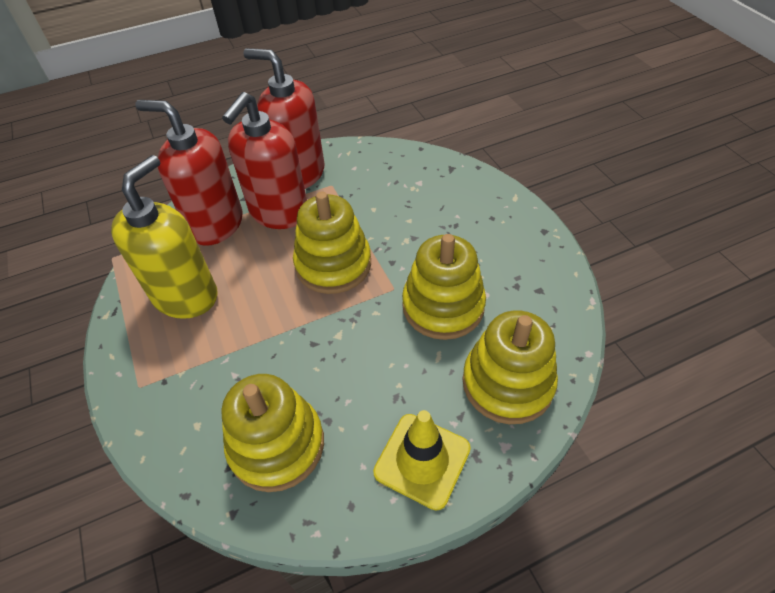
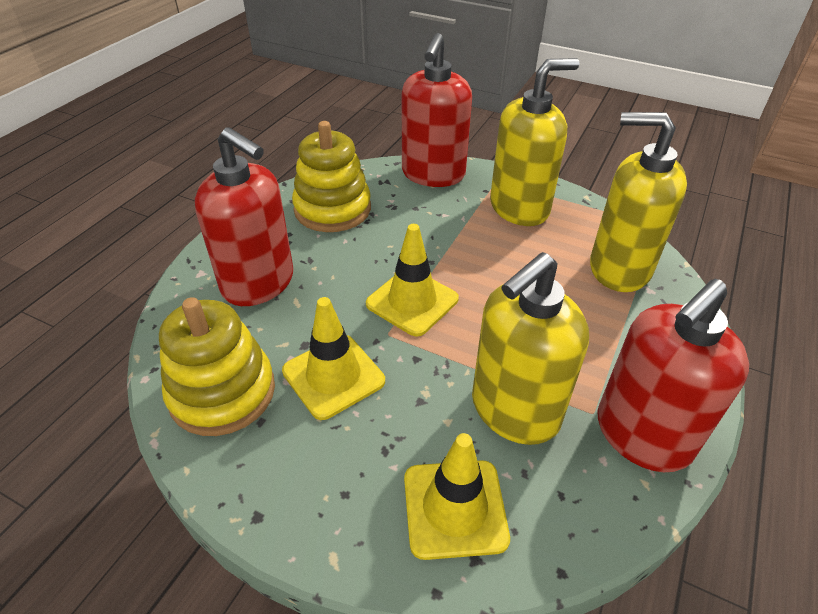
yellow soap dispenser: 1 -> 3
yellow stacking toy: 4 -> 2
yellow traffic cone: 1 -> 3

